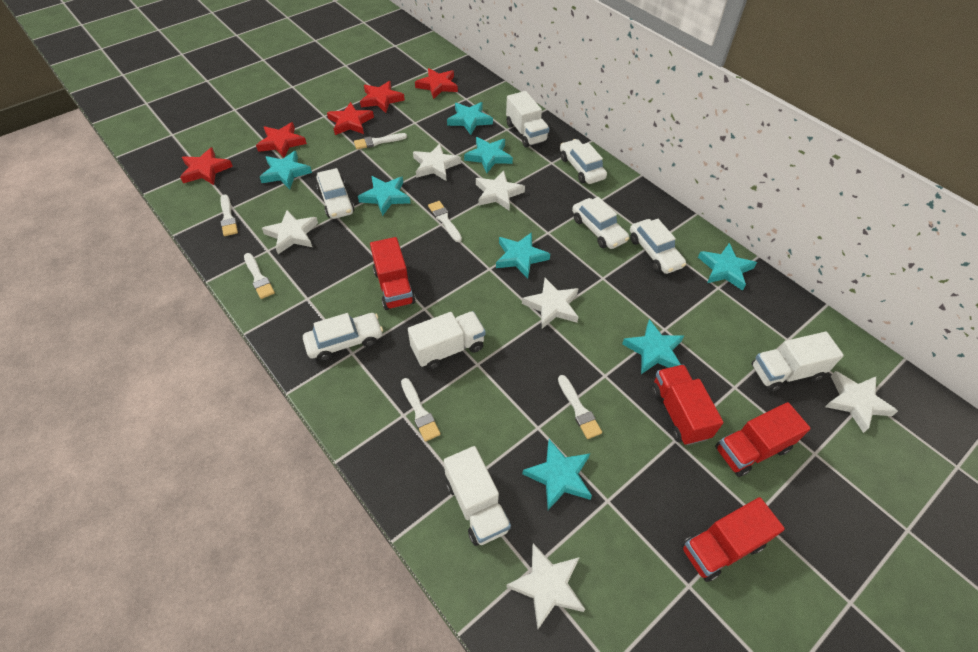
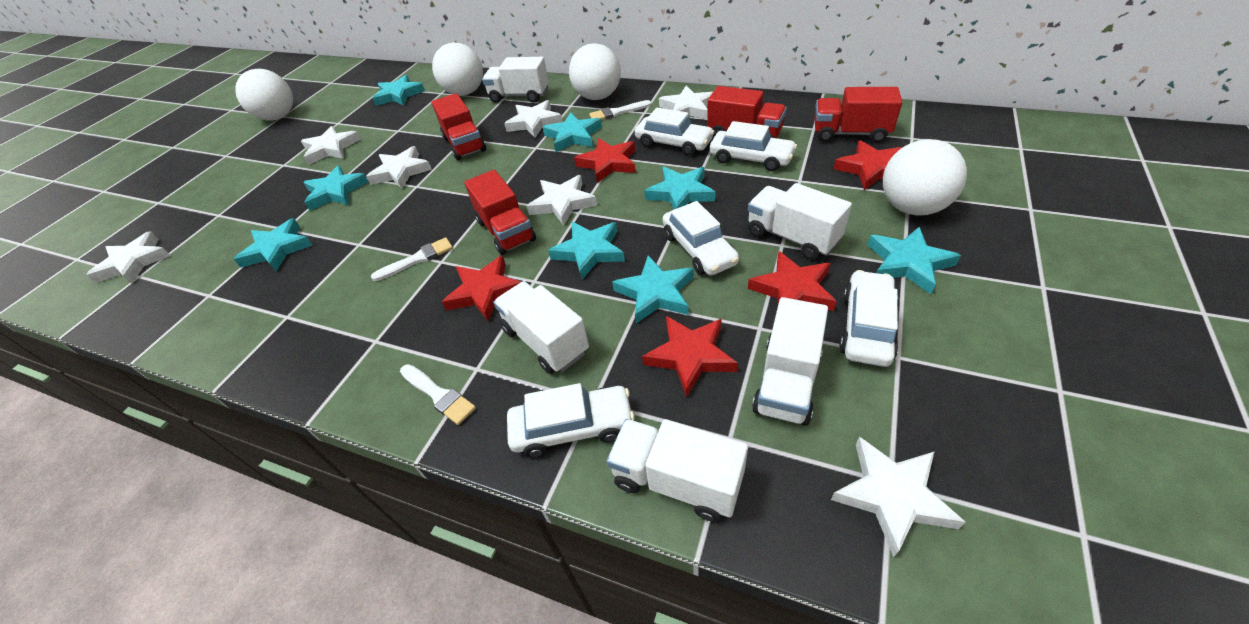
white ball: 0 -> 4
white brush: 6 -> 3
white star: 6 -> 7
white truck: 4 -> 5

